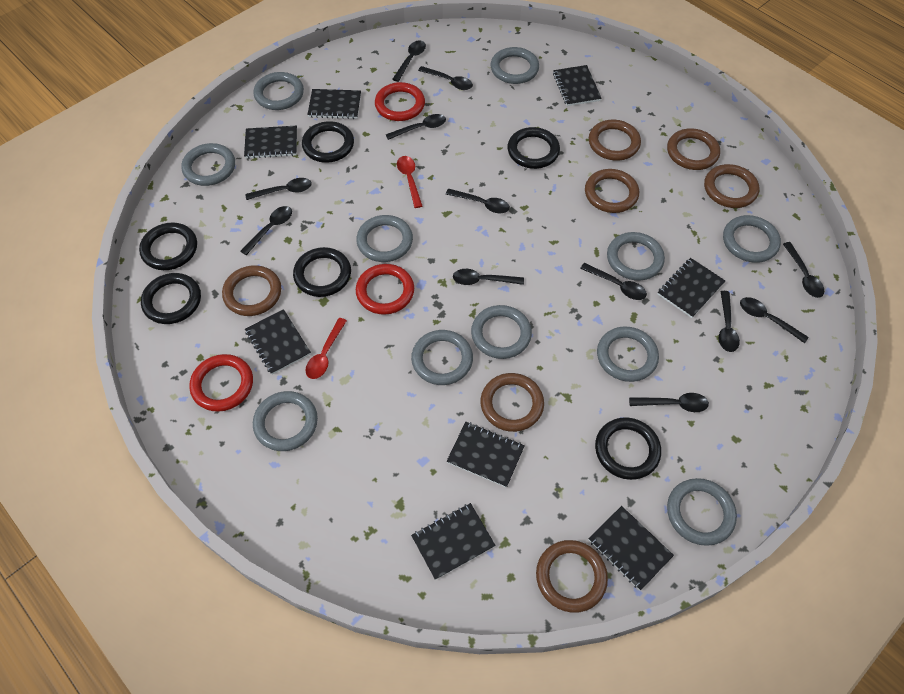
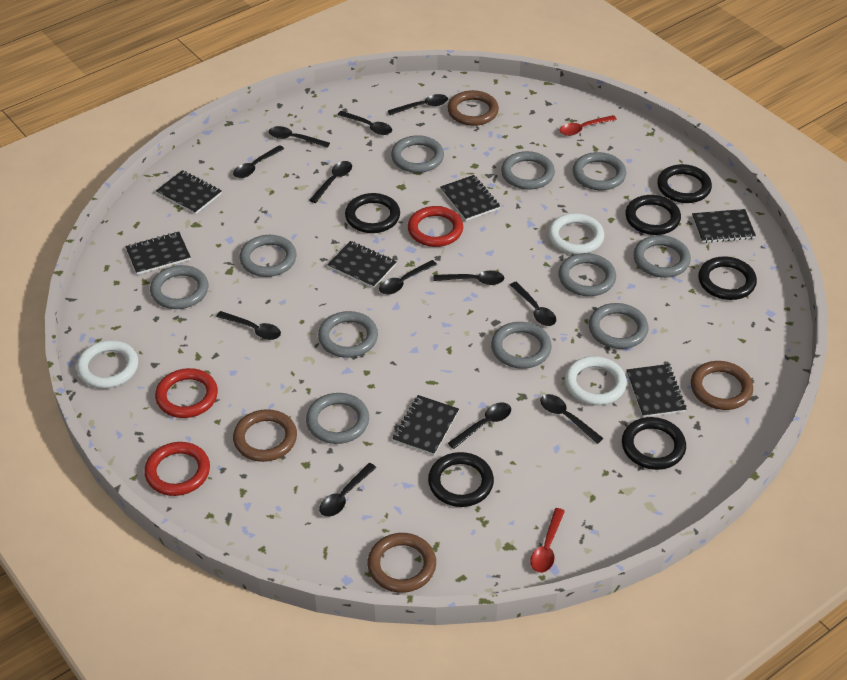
black notebook: 8 -> 7
brown ring: 7 -> 4
white ring: 0 -> 3

